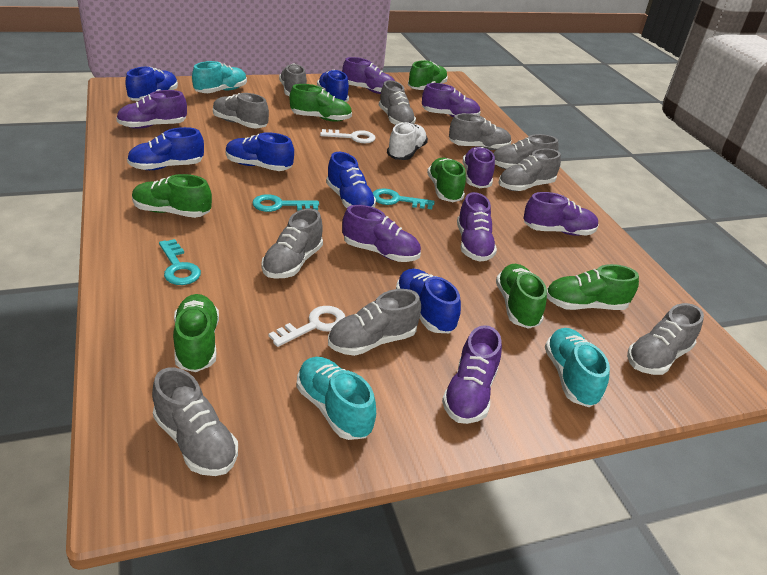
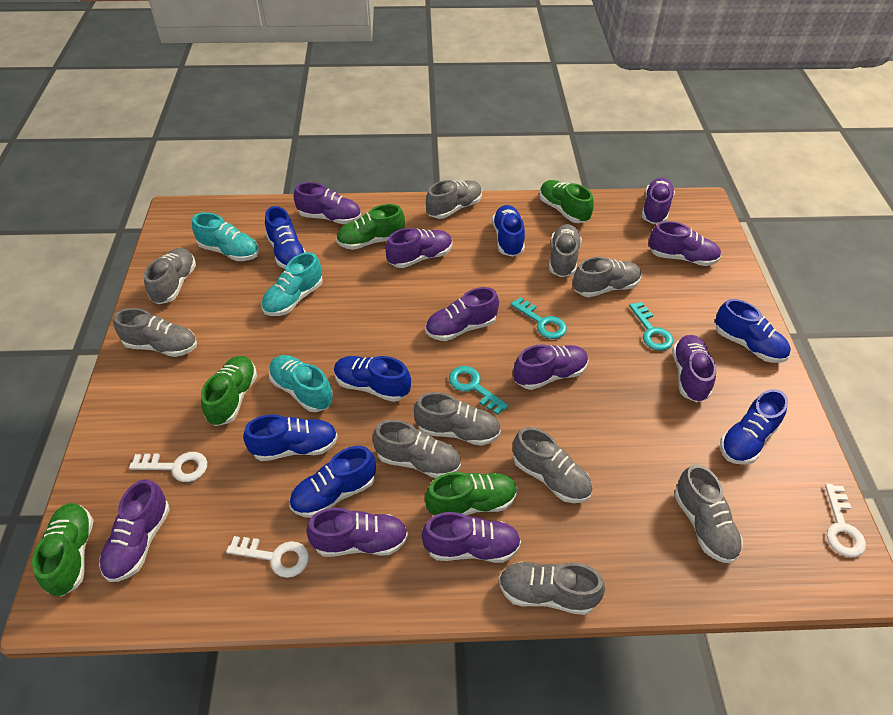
blue shoe: 6 -> 7
green shoe: 7 -> 5
purple shoe: 8 -> 10
white key: 2 -> 3
white shoe: 1 -> 0

